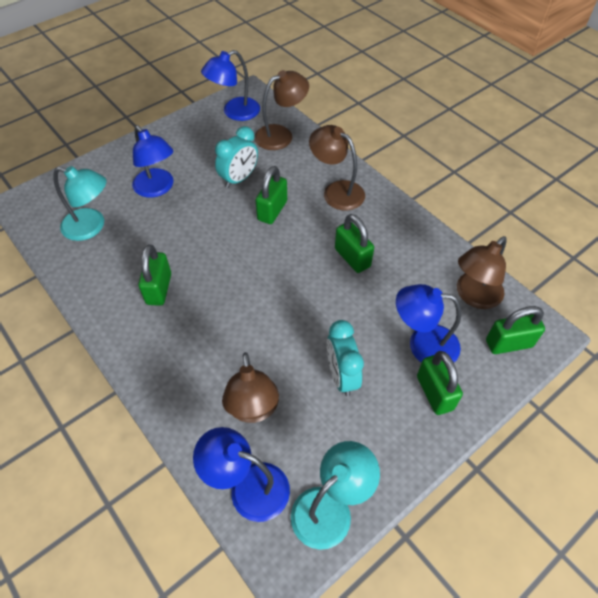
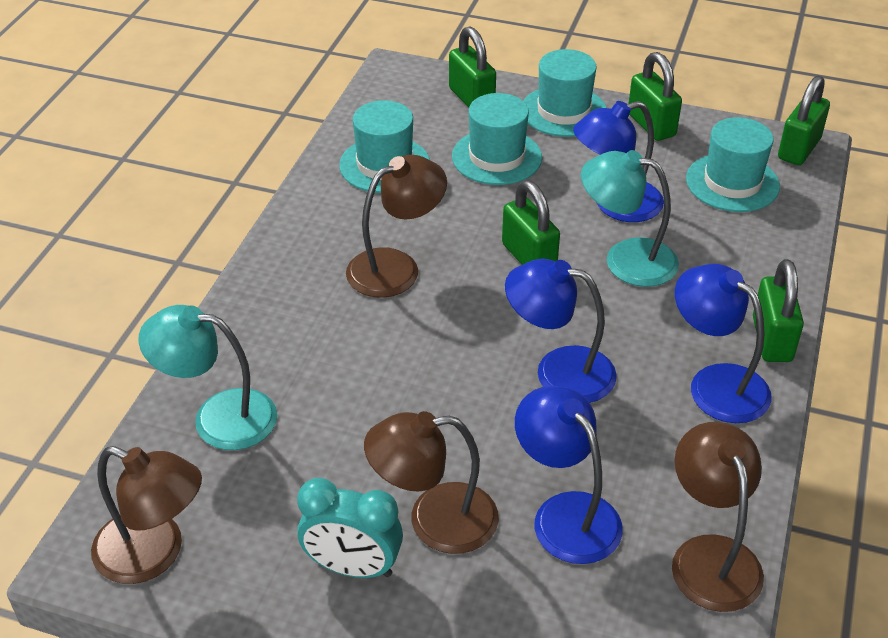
turquoise clock: 2 -> 1
turquoise hat: 0 -> 4

